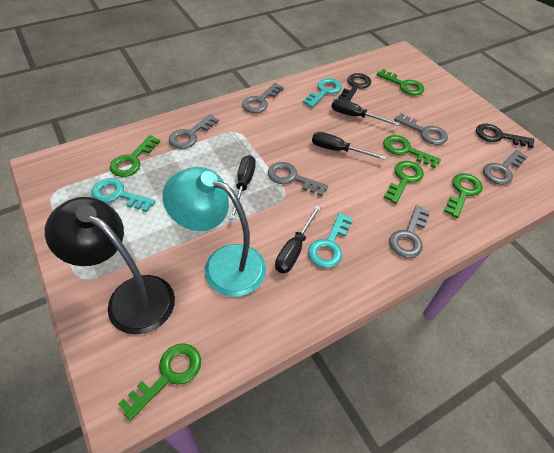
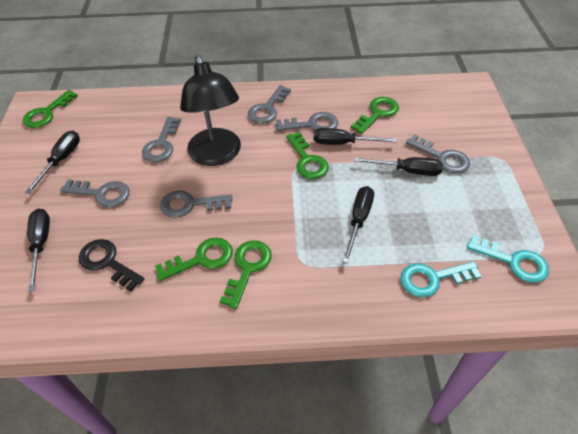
black key: 2 -> 1
black screwdriver: 4 -> 5
green key: 6 -> 5
turquoise key: 3 -> 2
turquoise lamp: 1 -> 0

